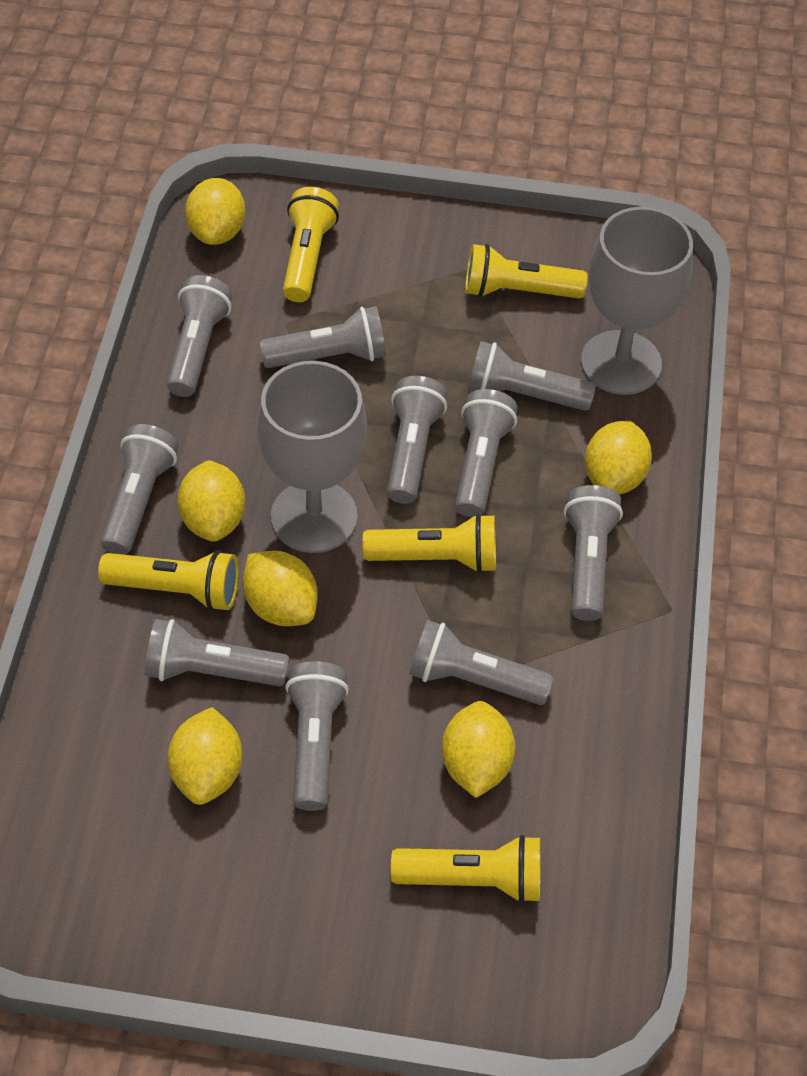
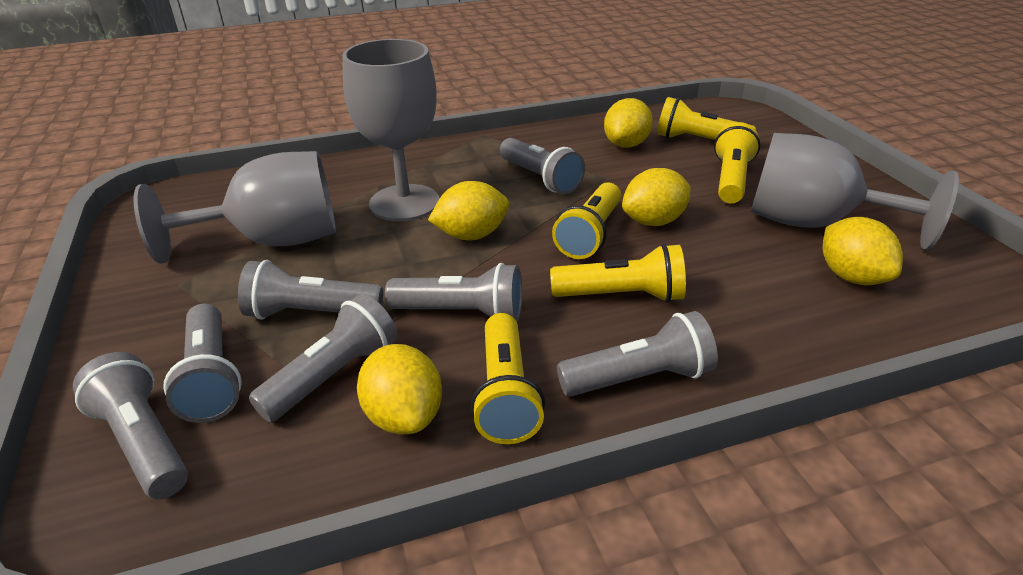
grey flashlight: 10 -> 7
grey goblet: 2 -> 3
yellow lemon: 6 -> 5

